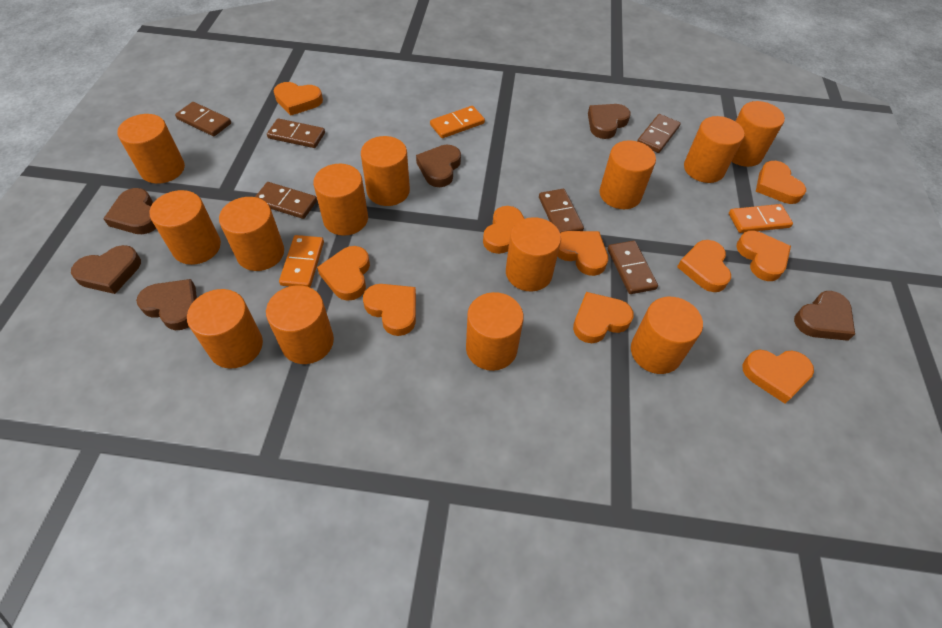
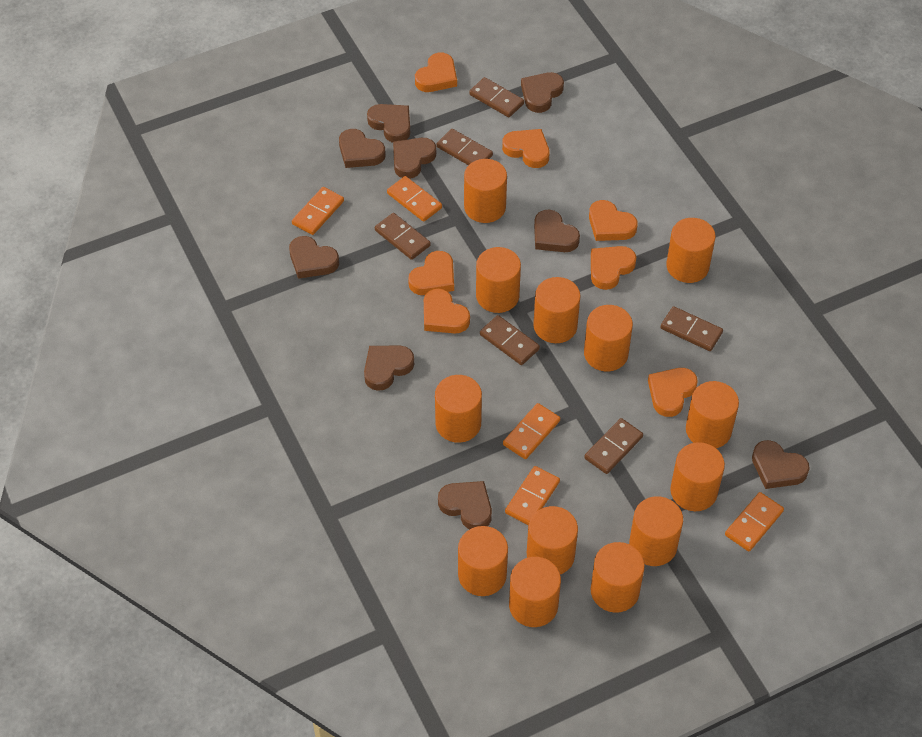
brown heart: 6 -> 9
orange domino: 3 -> 5
orange heart: 10 -> 7

